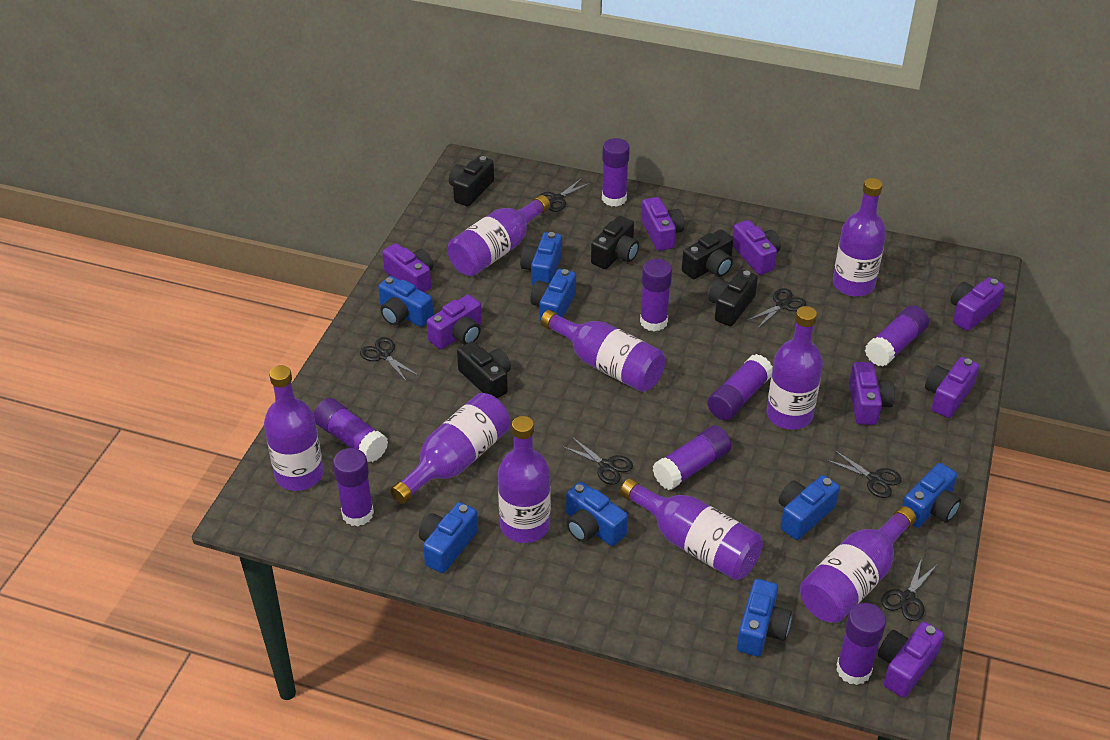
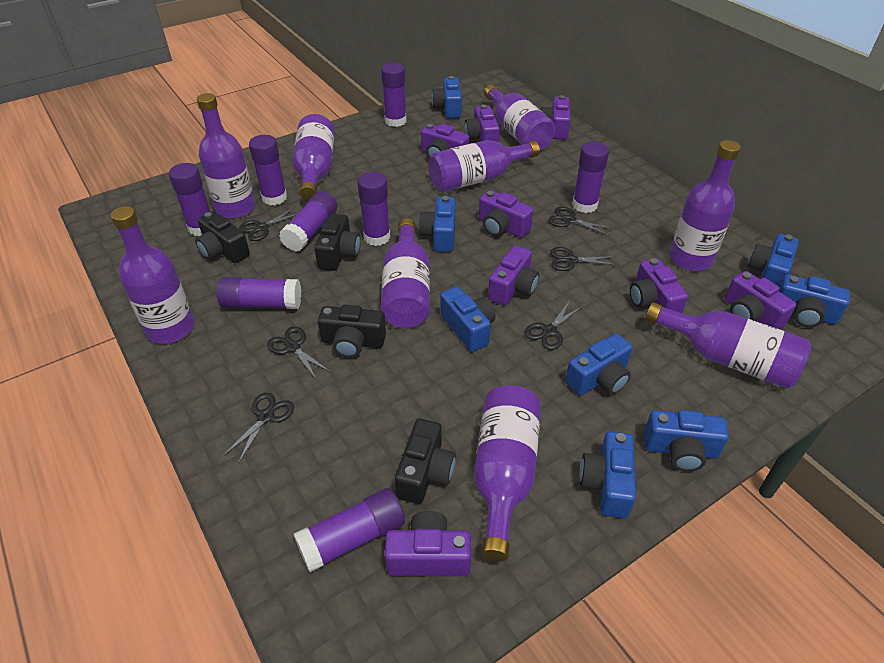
black camera: 5 -> 4

